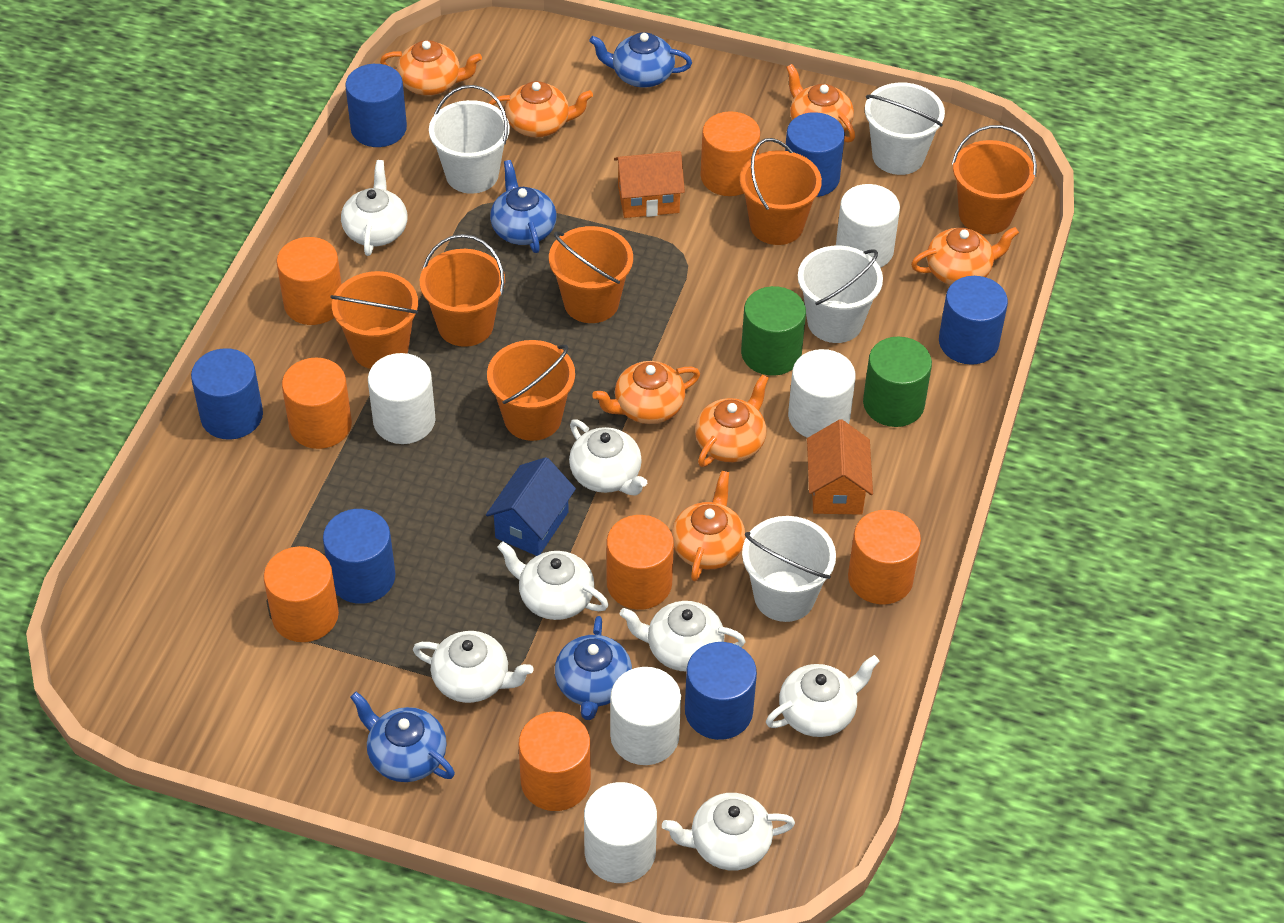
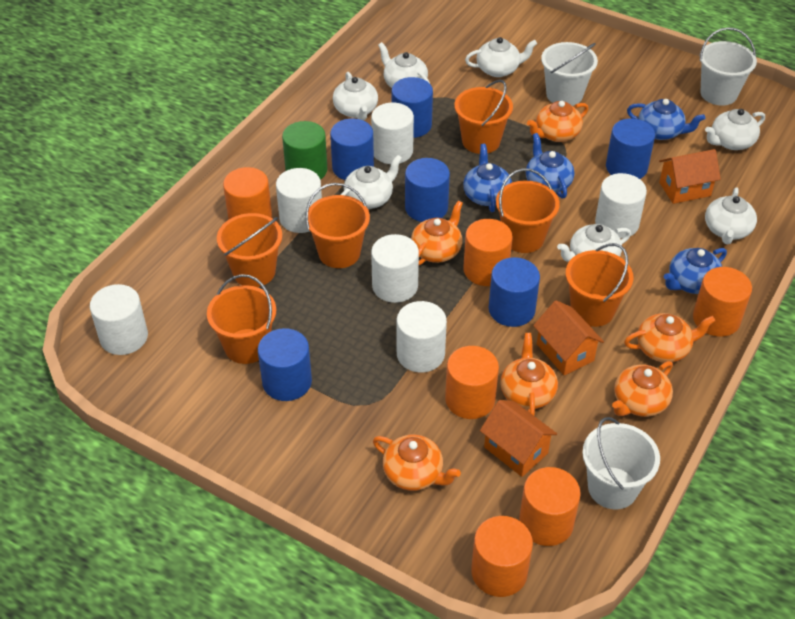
blue house: 1 -> 0
green cylinder: 2 -> 1
orange cylinder: 7 -> 6
orange house: 2 -> 3
orange teapot: 7 -> 6
white bucket: 4 -> 3
white cylinder: 5 -> 6

